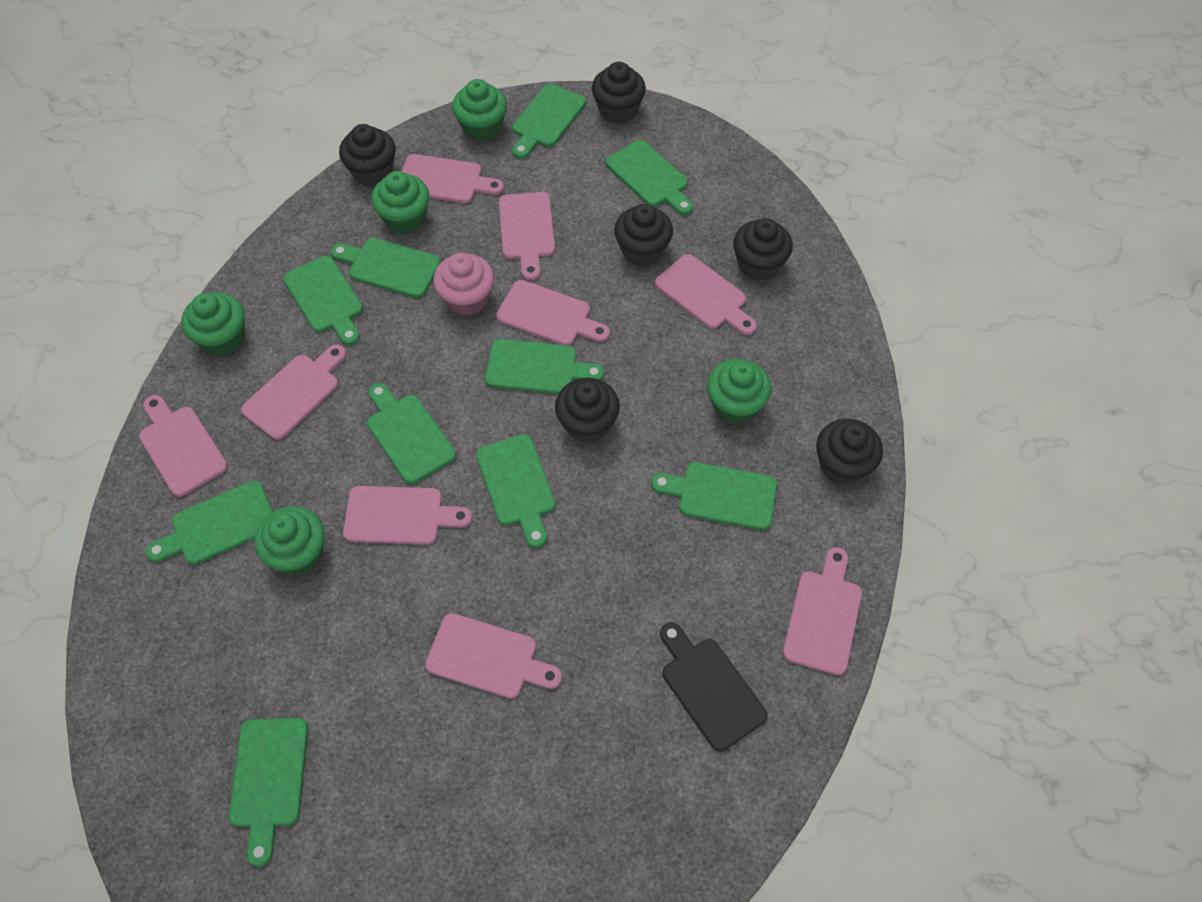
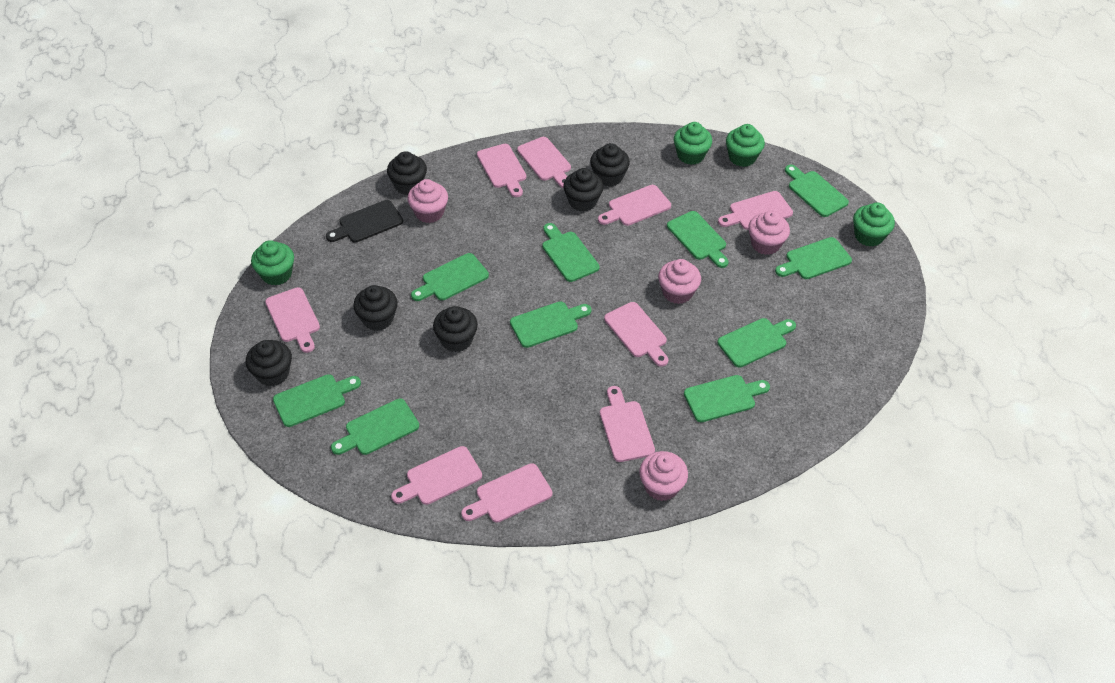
green cupcake: 5 -> 4
pink cupcake: 1 -> 4

